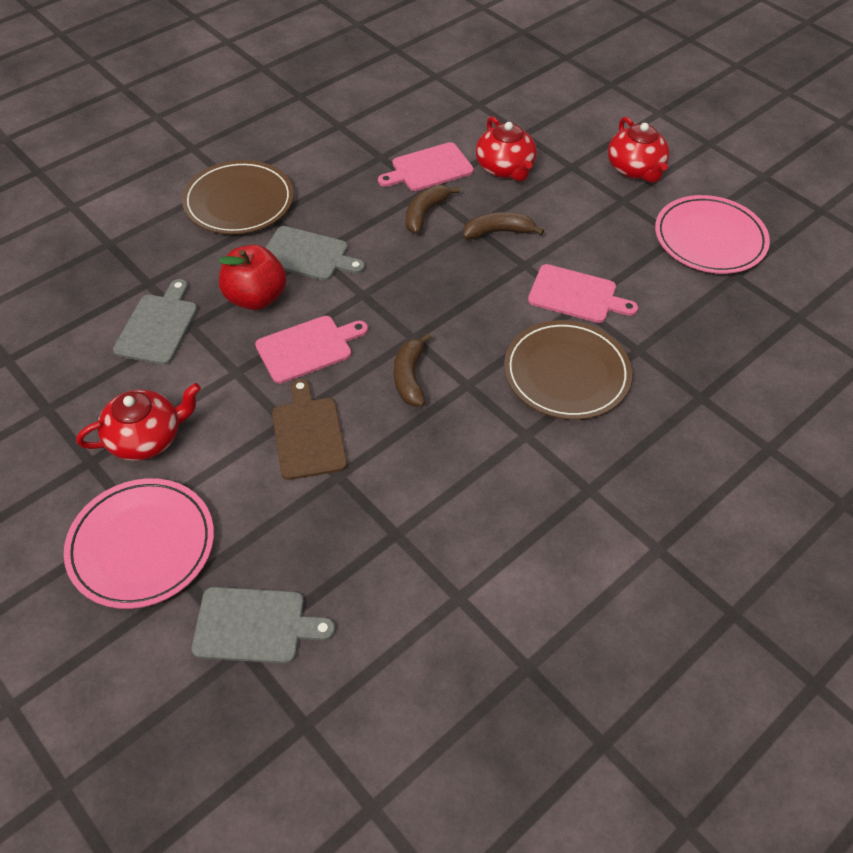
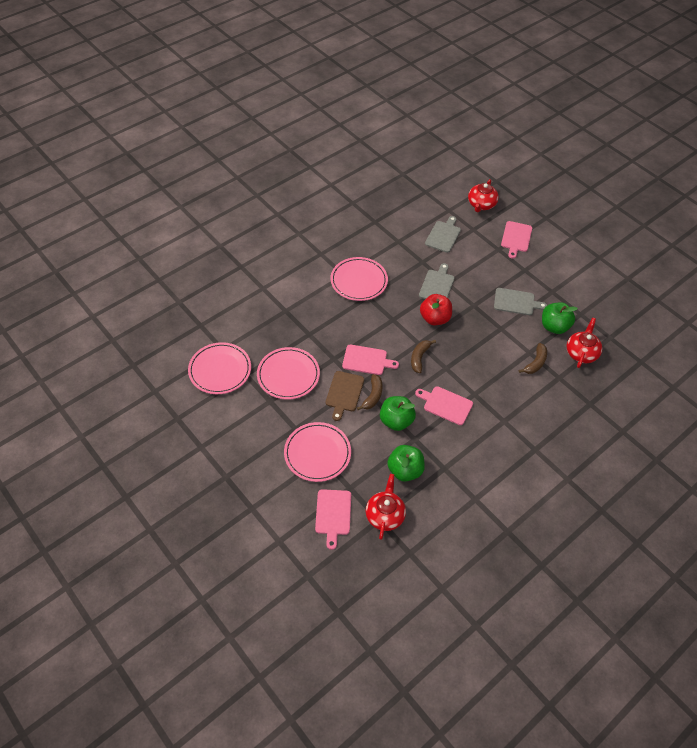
brown plate: 2 -> 0
green apple: 0 -> 3
pink cutting board: 3 -> 4
pink plate: 2 -> 4

